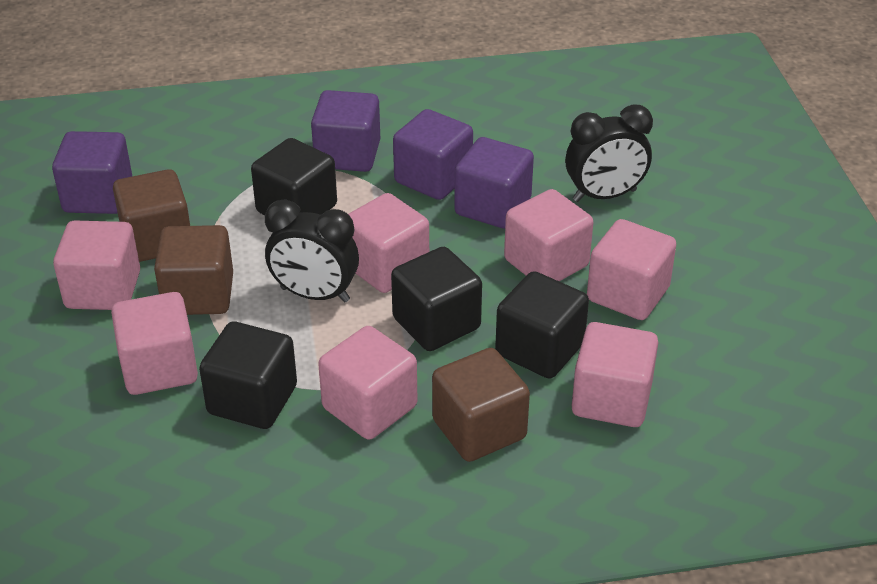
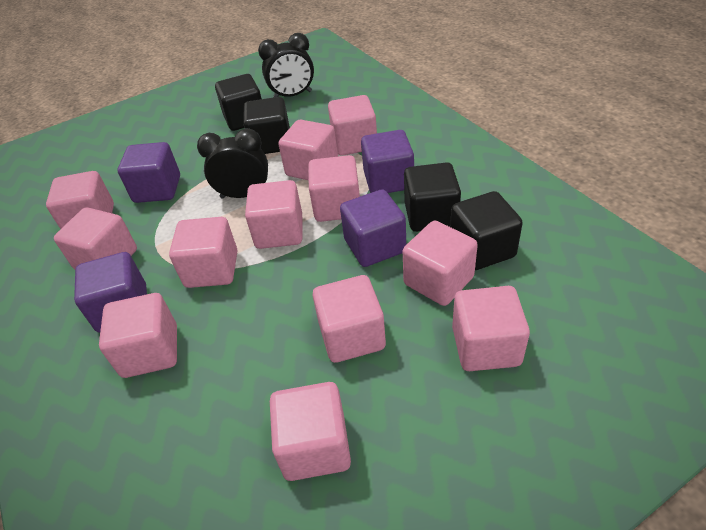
brown cube: 3 -> 0
pink cube: 7 -> 12

